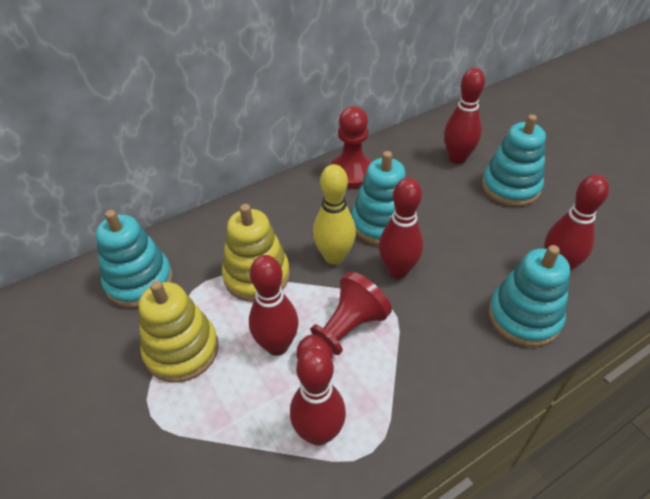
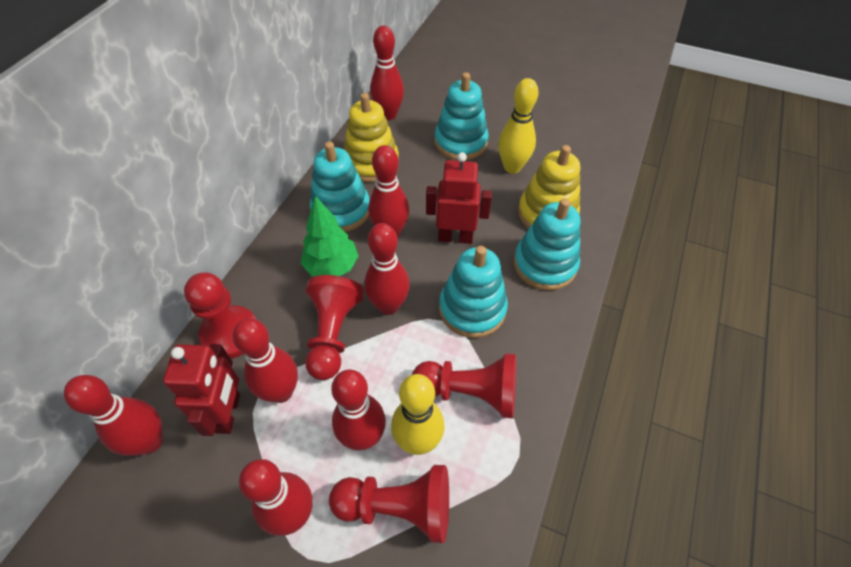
green tree: 0 -> 1
red bowling pin: 5 -> 7
red pawn: 2 -> 4
red robot: 0 -> 2
yellow bowling pin: 1 -> 2

